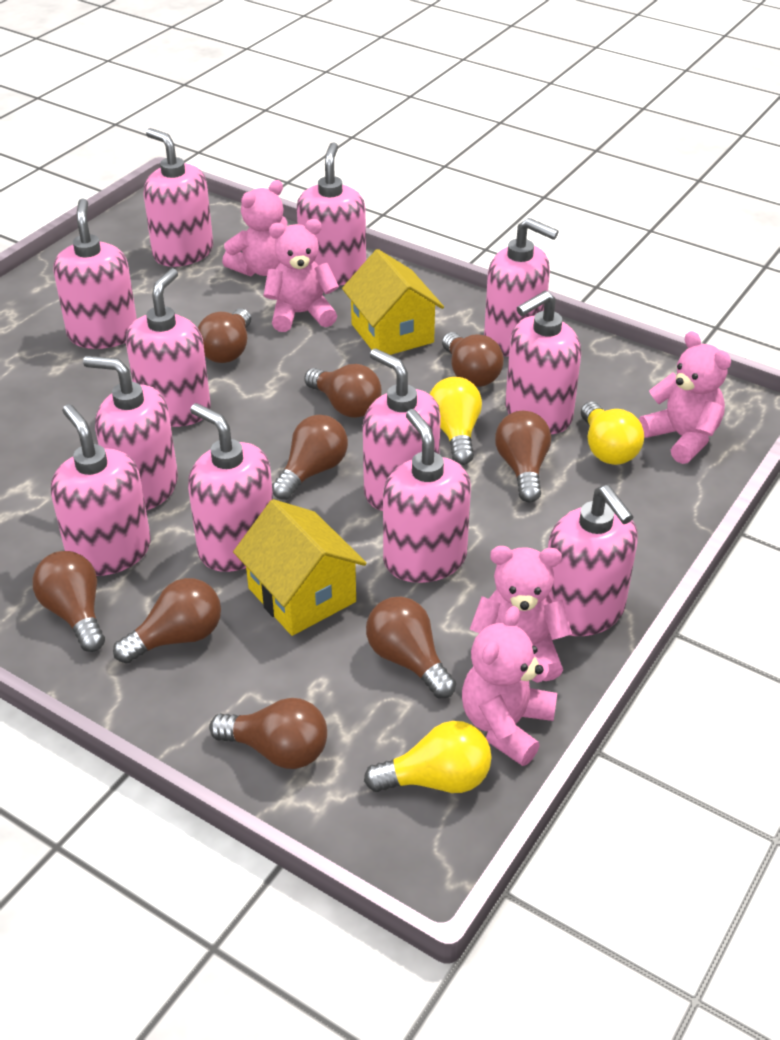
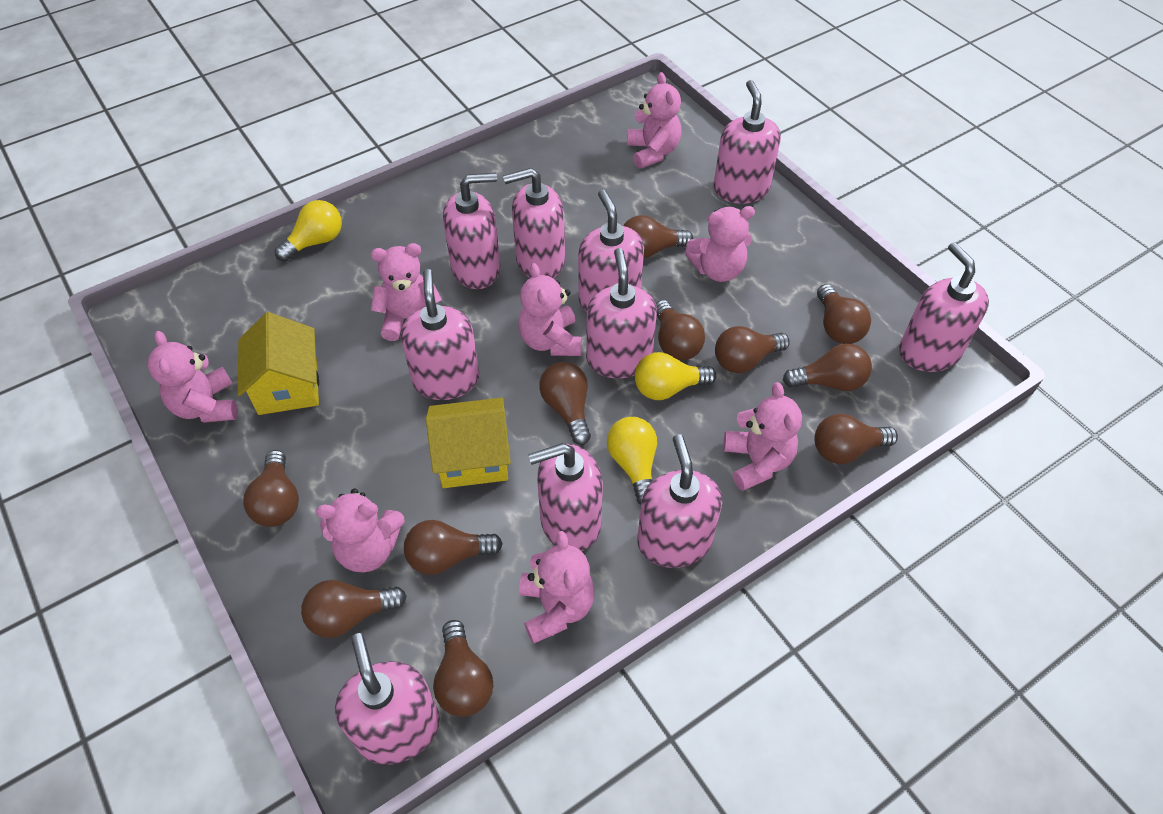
brown light bulb: 9 -> 11
pink soap dispenser: 12 -> 10
pink teddy bear: 5 -> 8

